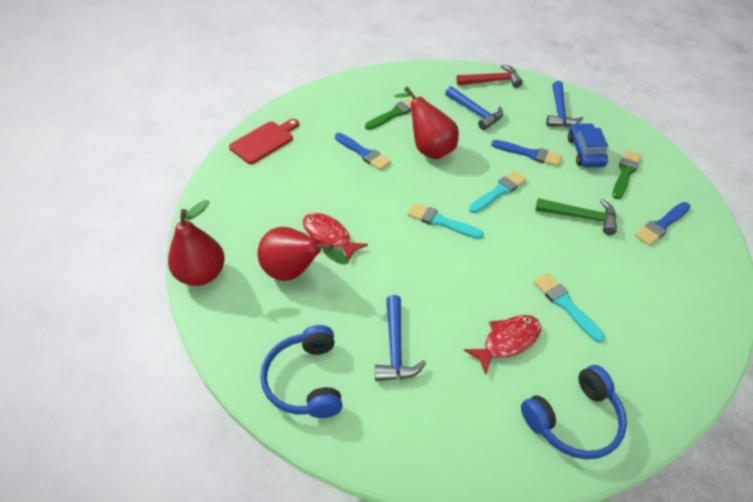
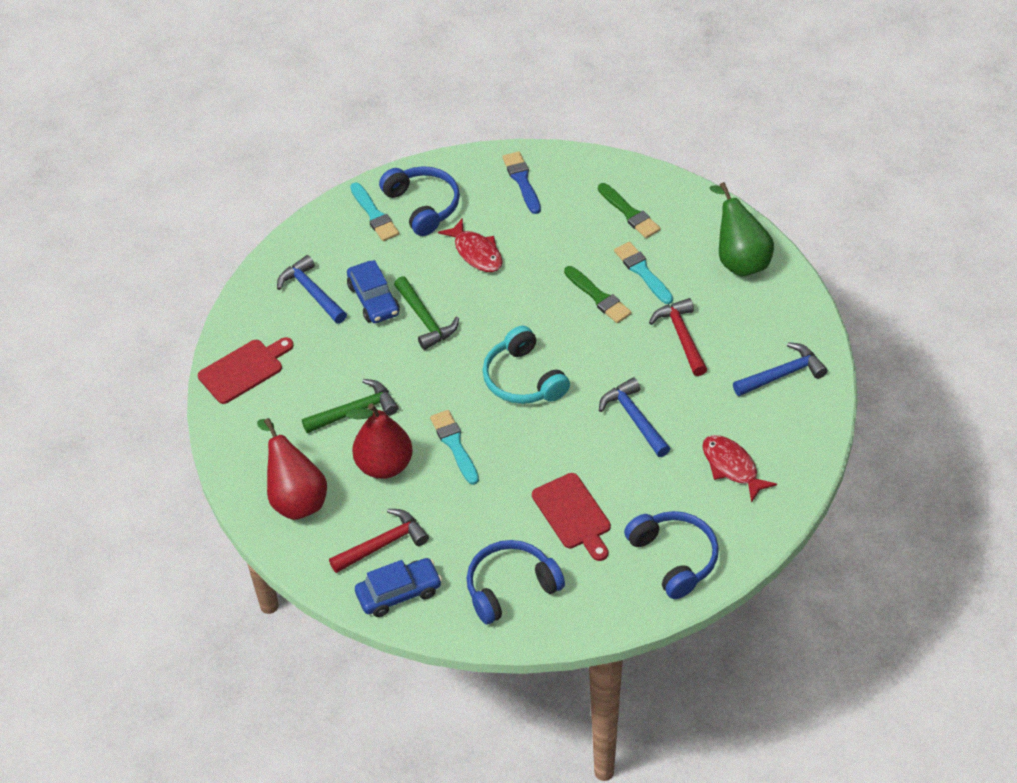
blue brush: 3 -> 1
blue car: 1 -> 2
blue headphones: 2 -> 3
green hammer: 1 -> 2
green pear: 0 -> 1
red cutting board: 1 -> 2
red hammer: 1 -> 2
red pear: 3 -> 2
turquoise headphones: 0 -> 1

